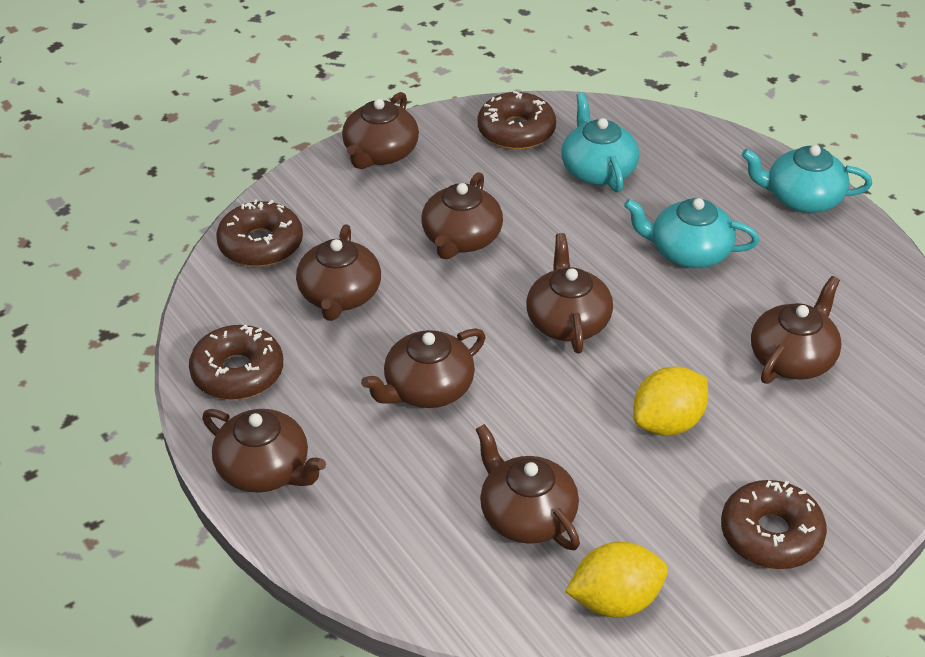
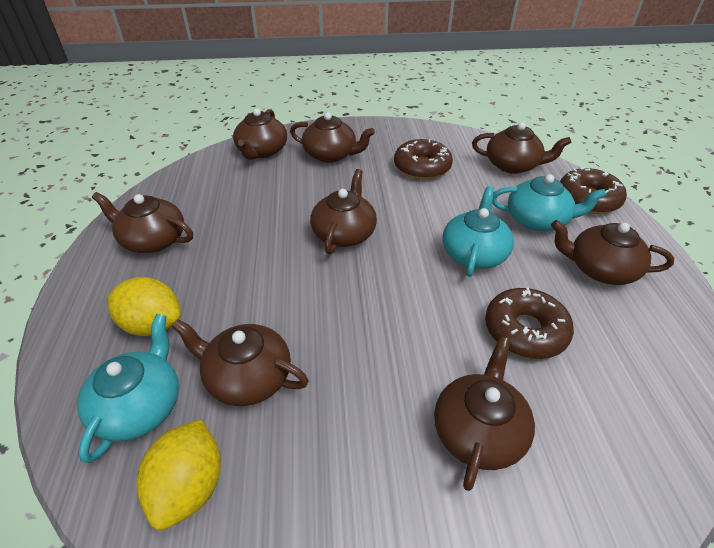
brown donut: 4 -> 3

